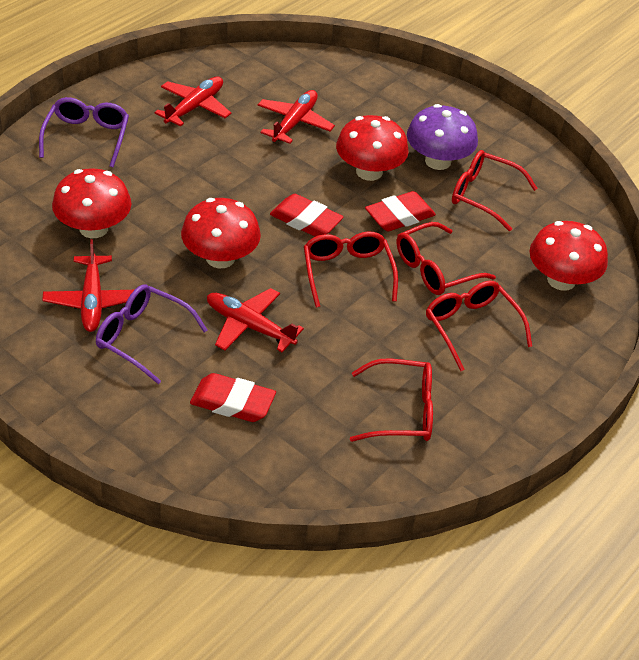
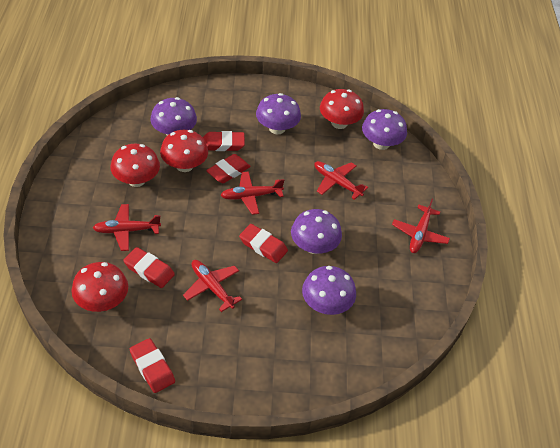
purple glasses: 2 -> 0
purple mushroom: 1 -> 5
red eraser: 3 -> 5
red glasses: 5 -> 0
red plane: 4 -> 5

